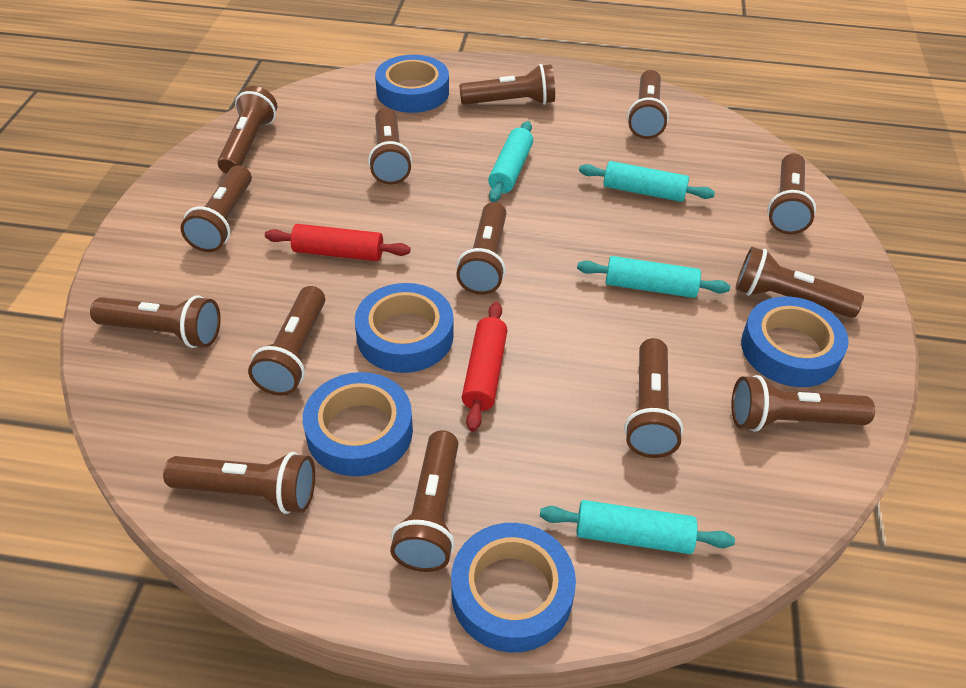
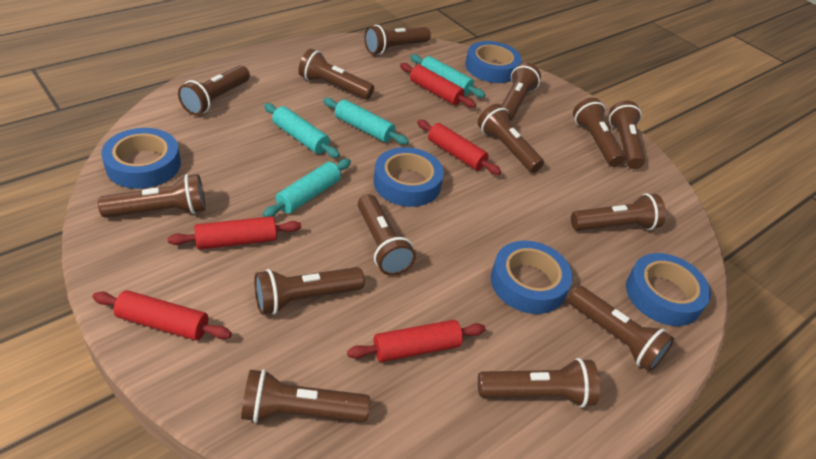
red rolling pin: 2 -> 5

